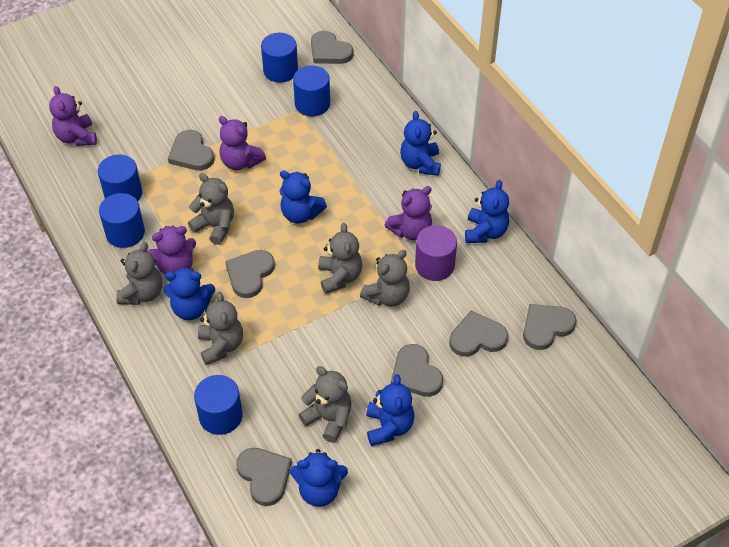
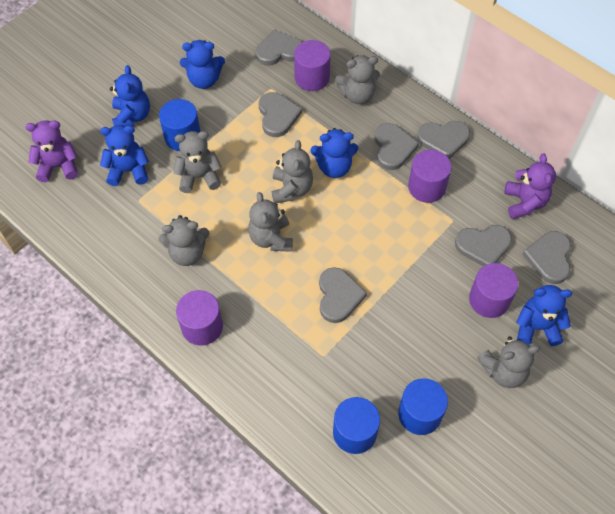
blue cylinder: 5 -> 3
blue teddy bear: 6 -> 5
purple cylinder: 1 -> 4
purple teddy bear: 4 -> 2

